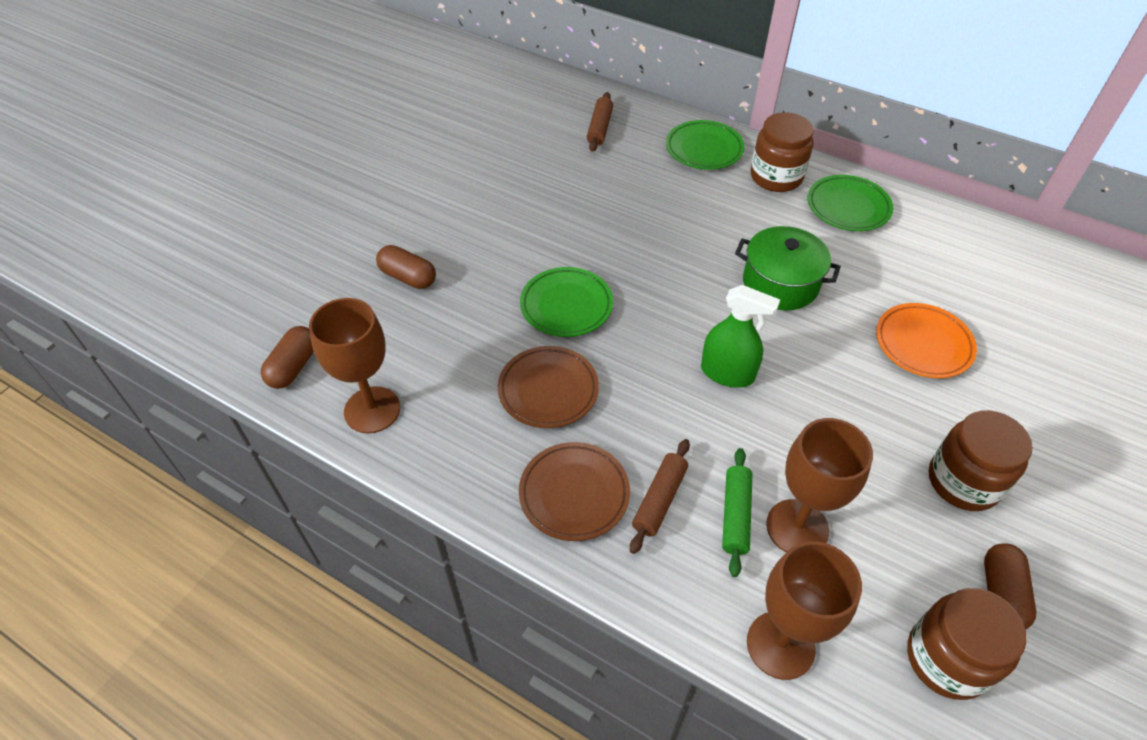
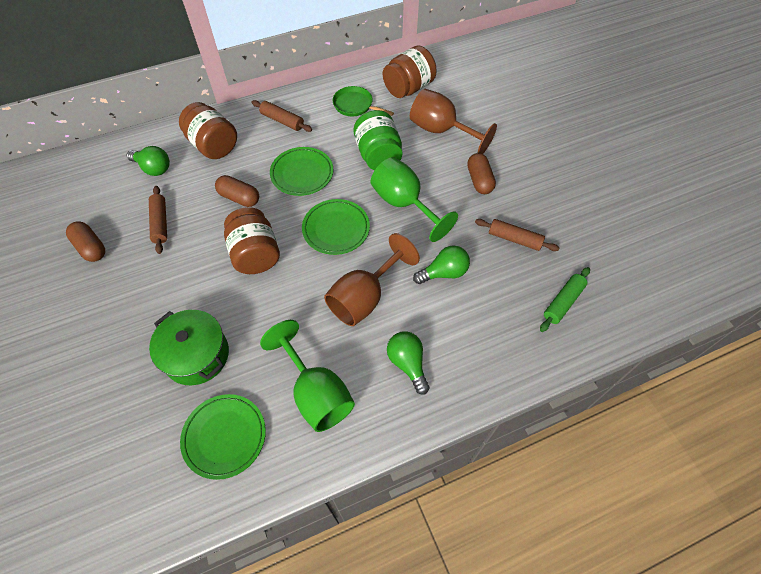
brown goblet: 3 -> 2
brown plate: 2 -> 0
brown rolling pin: 2 -> 3
green goblet: 0 -> 2
green jar: 0 -> 1
green light bulb: 0 -> 3
green pan: 0 -> 1
green spray bottle: 1 -> 0
orange plate: 1 -> 0

